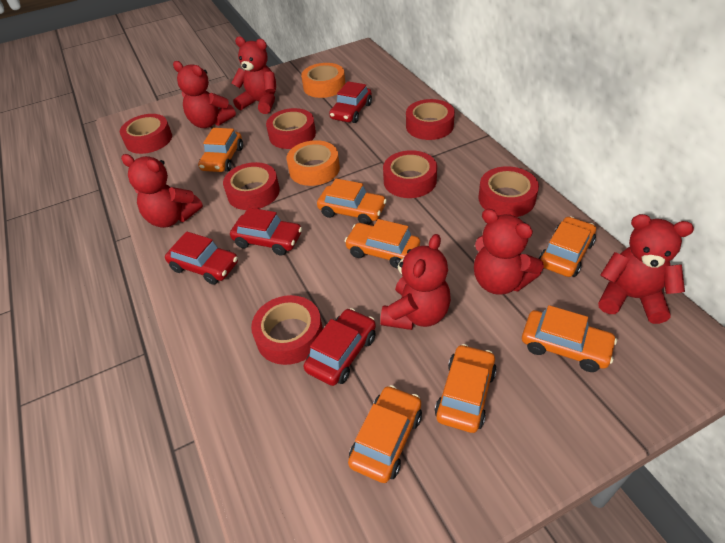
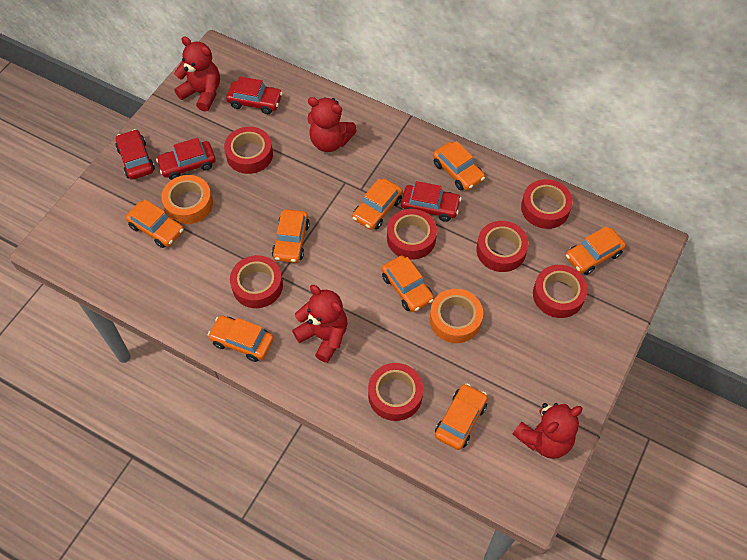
orange car: 7 -> 8
red teddy bear: 6 -> 4

